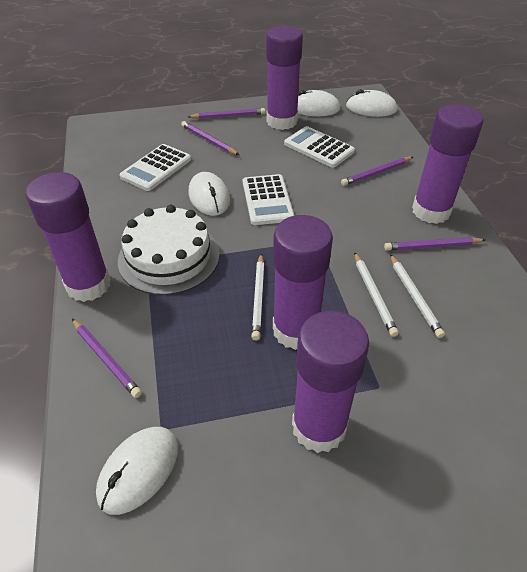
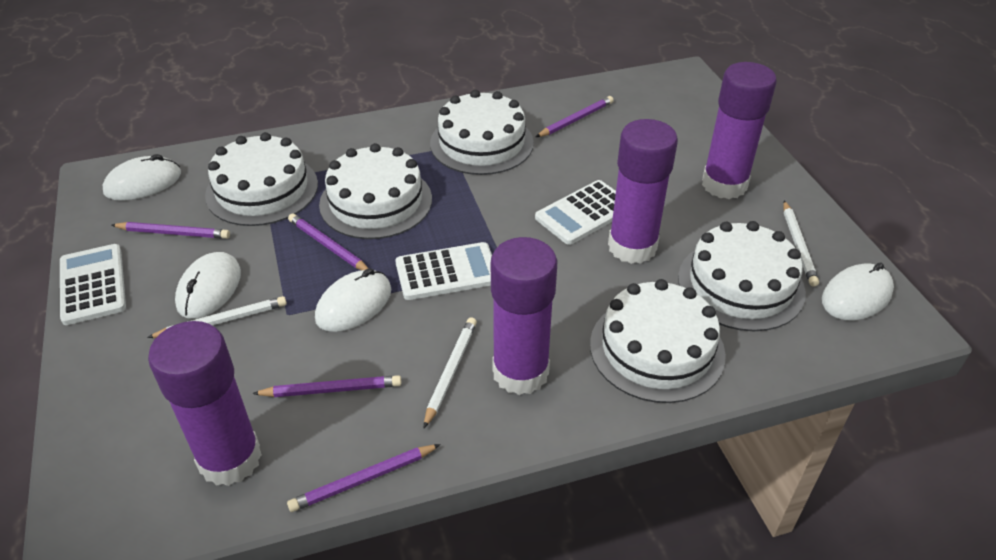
purple glue stick: 5 -> 4
white cake: 1 -> 5

